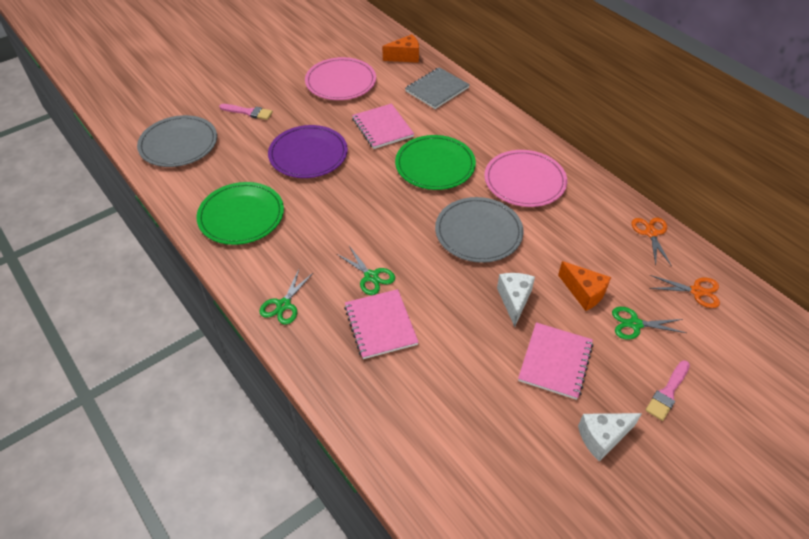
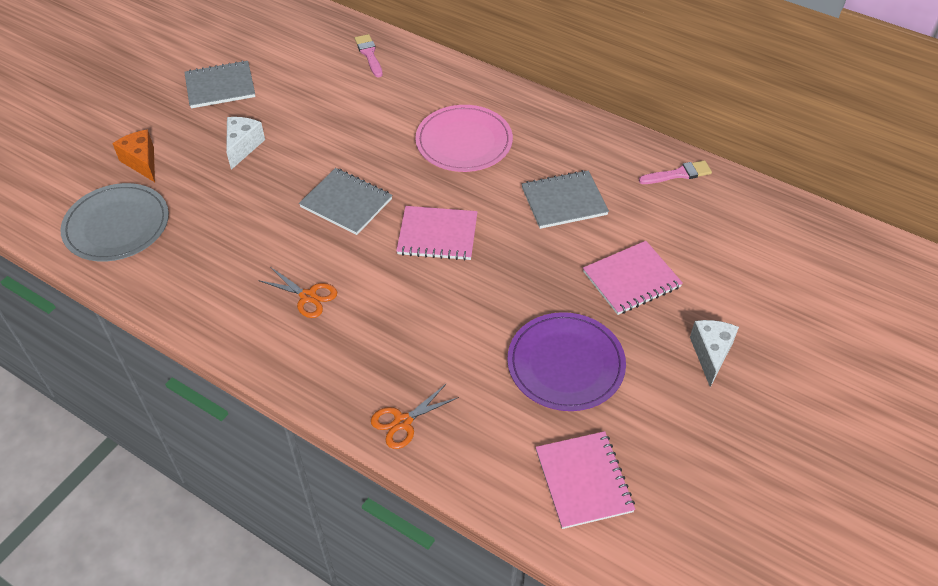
green plate: 2 -> 0
green scissors: 3 -> 0
grey notebook: 1 -> 3
grey plate: 2 -> 1
orange cheese: 2 -> 1
pink plate: 2 -> 1

